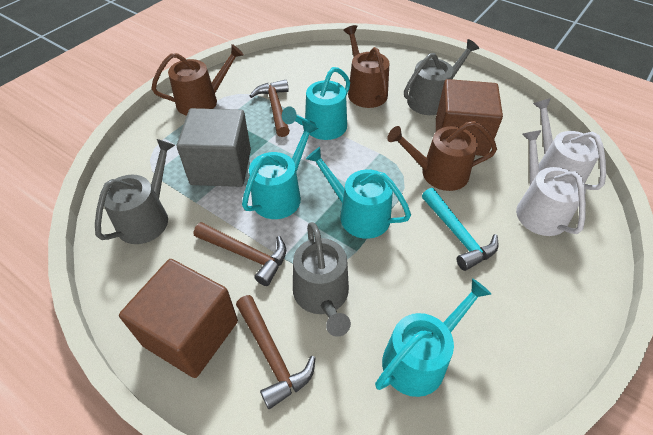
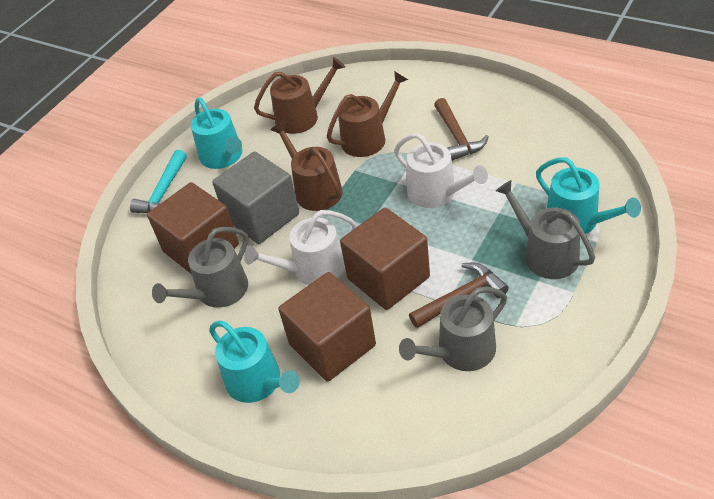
brown cube: 2 -> 3
brown hammer: 3 -> 2
turquoise watering can: 4 -> 3

